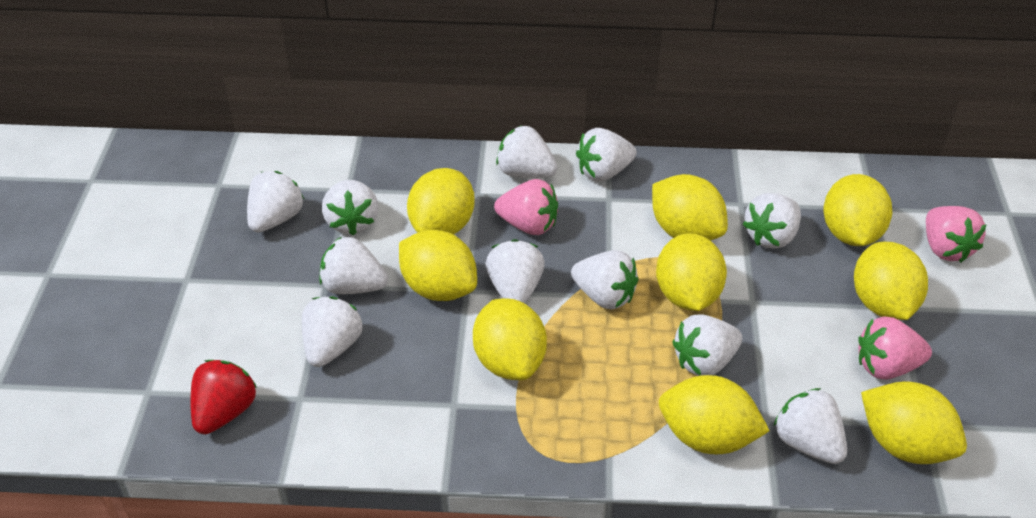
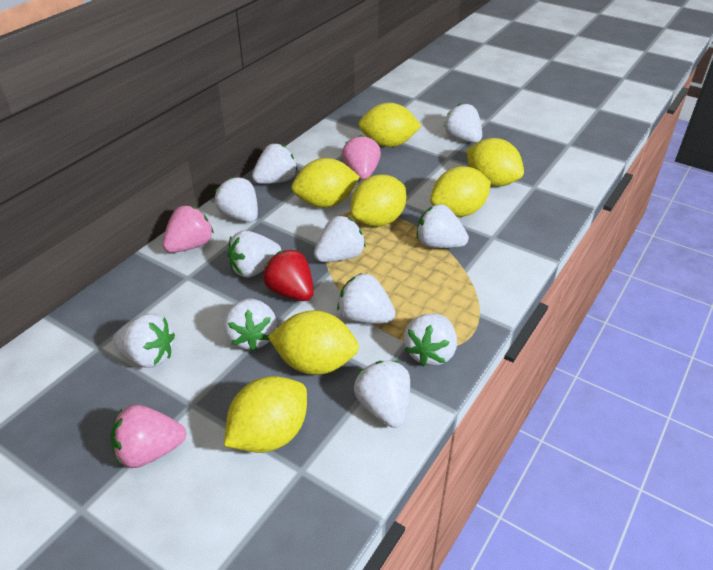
yellow lemon: 9 -> 7

